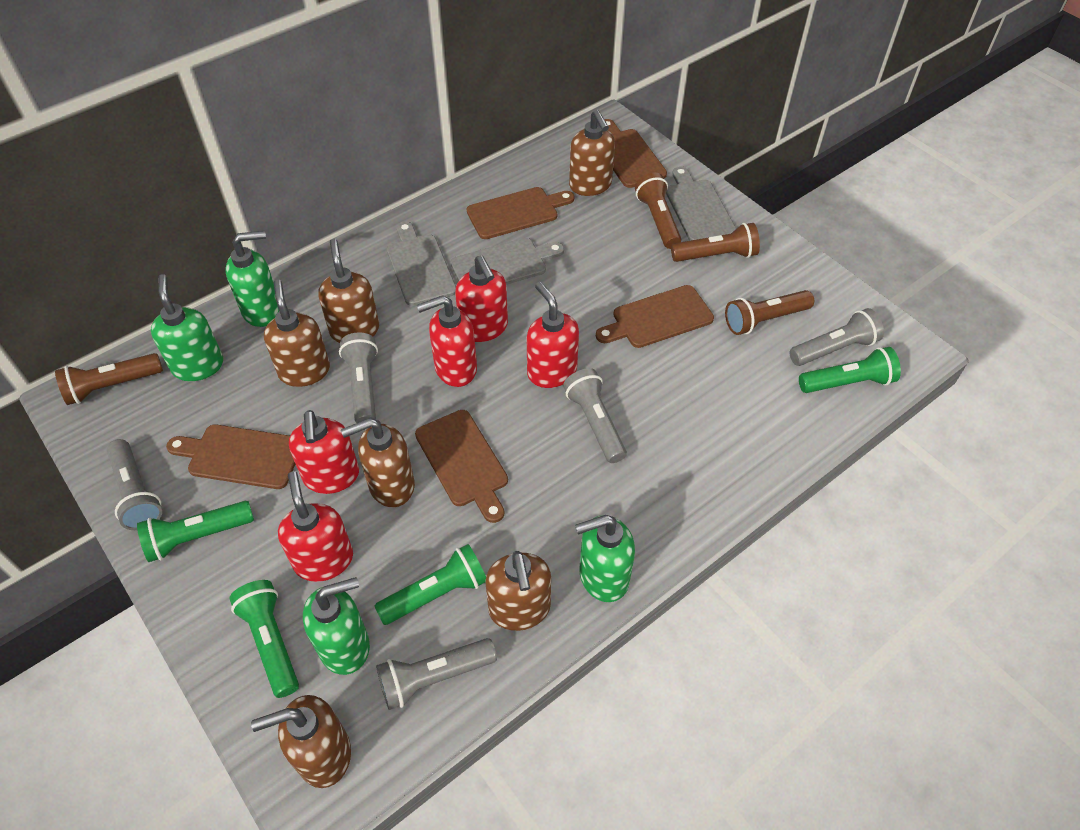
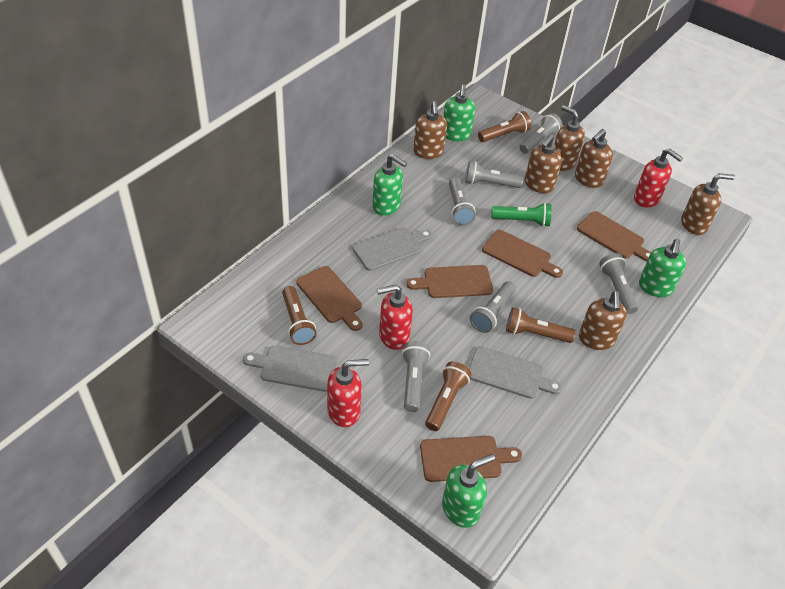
green flashlight: 4 -> 1
grey flashlight: 5 -> 6
red soap dispenser: 5 -> 3

